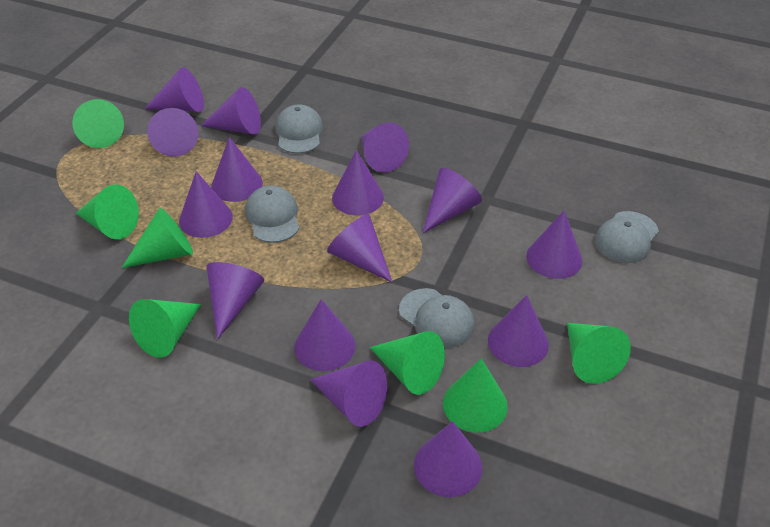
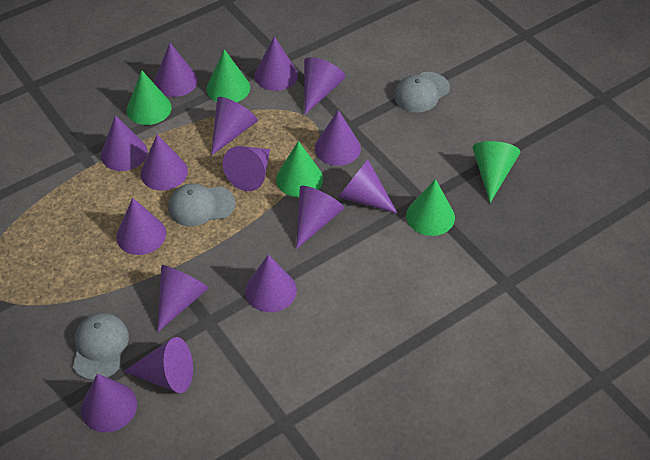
green cone: 7 -> 5
grey cap: 4 -> 3

